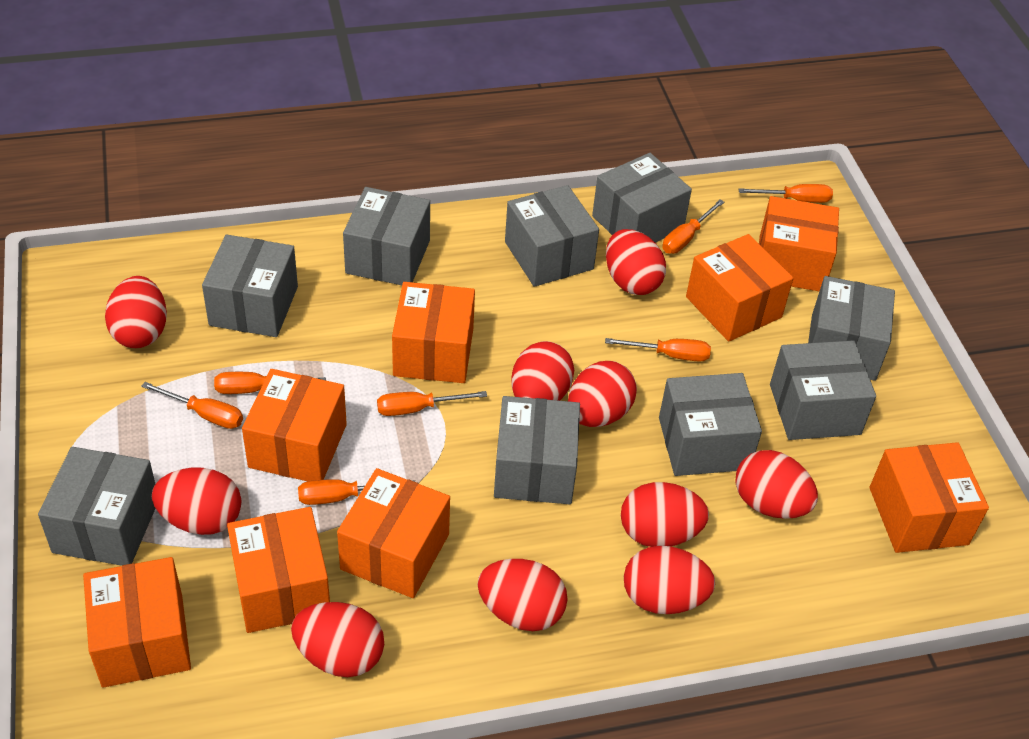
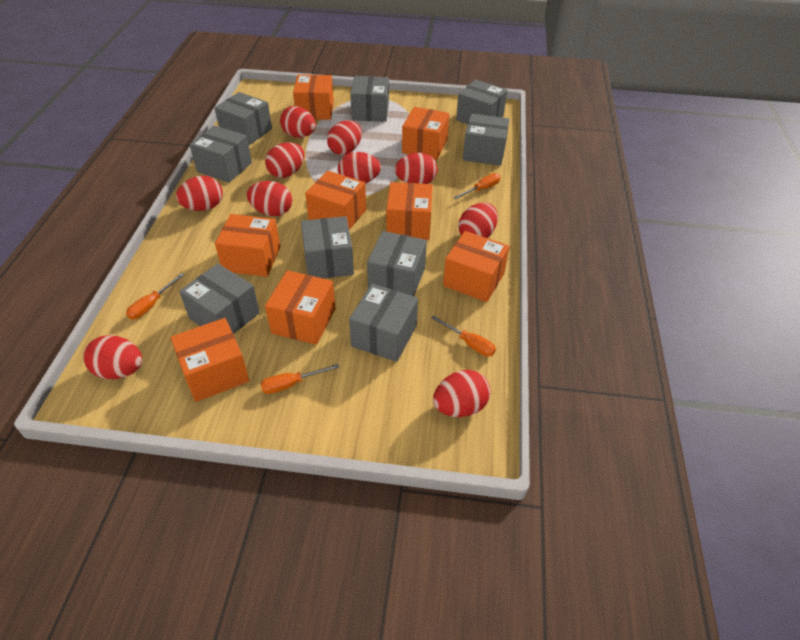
orange screwdriver: 7 -> 4

